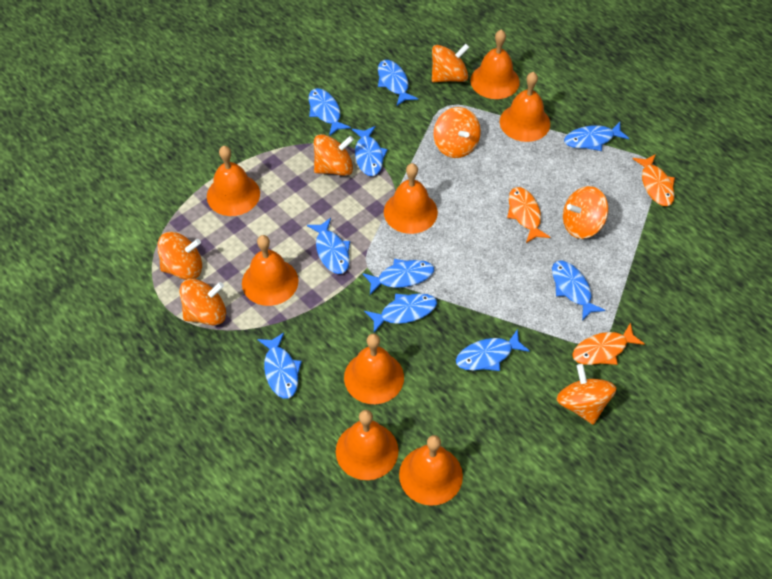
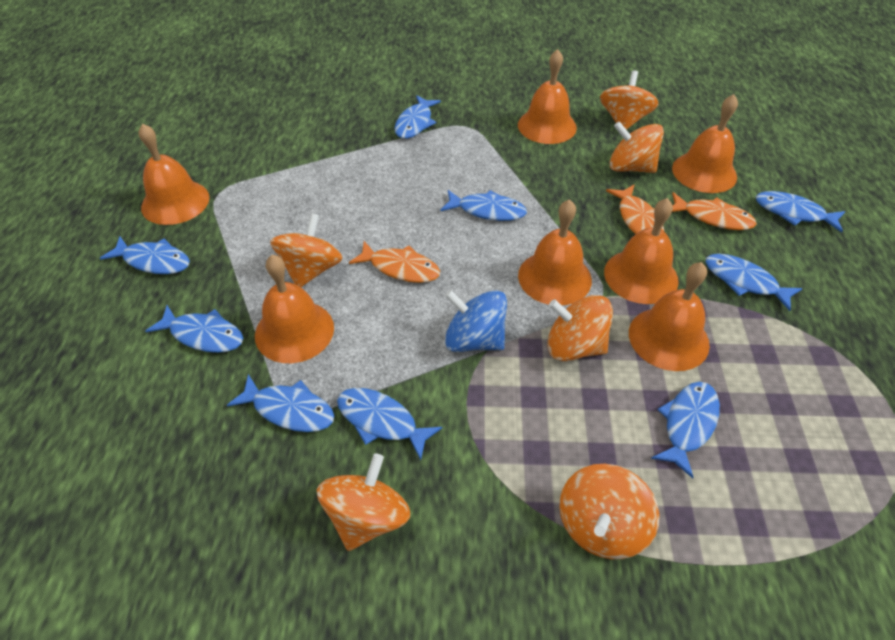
blue fish: 10 -> 9
blue spinning top: 0 -> 1
orange bell: 8 -> 7
orange spinning top: 7 -> 6

